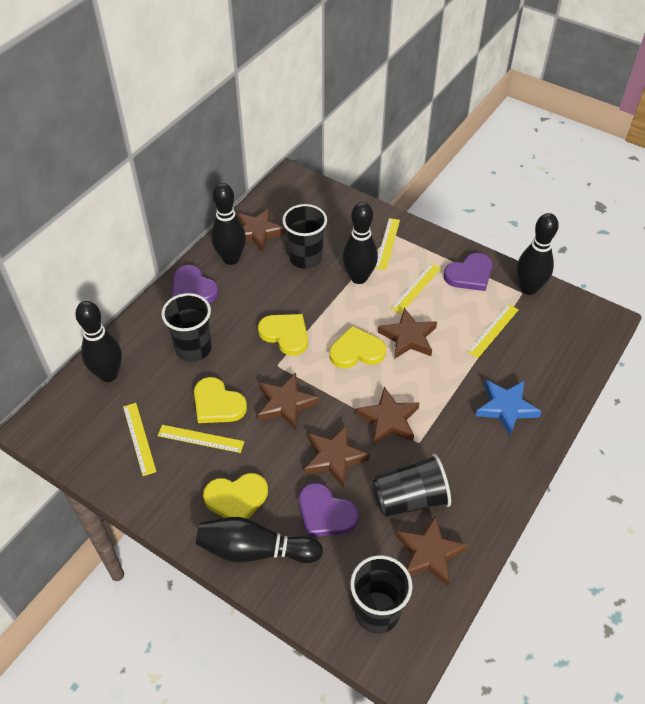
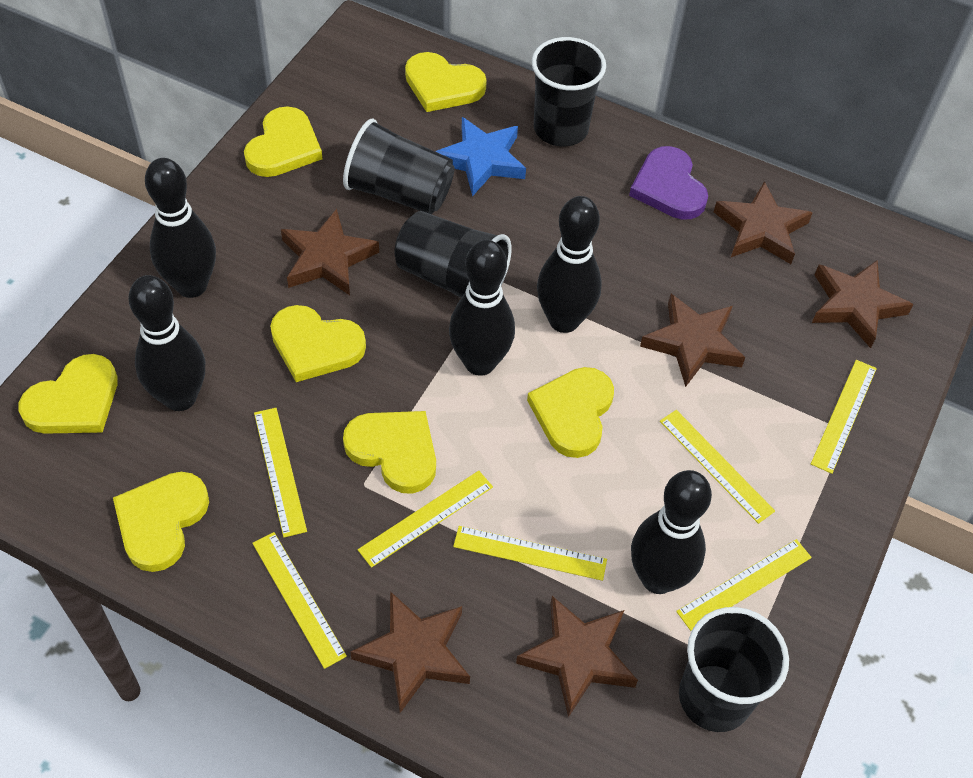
purple heart: 3 -> 1
yellow heart: 4 -> 7
yellow ruler: 5 -> 7

